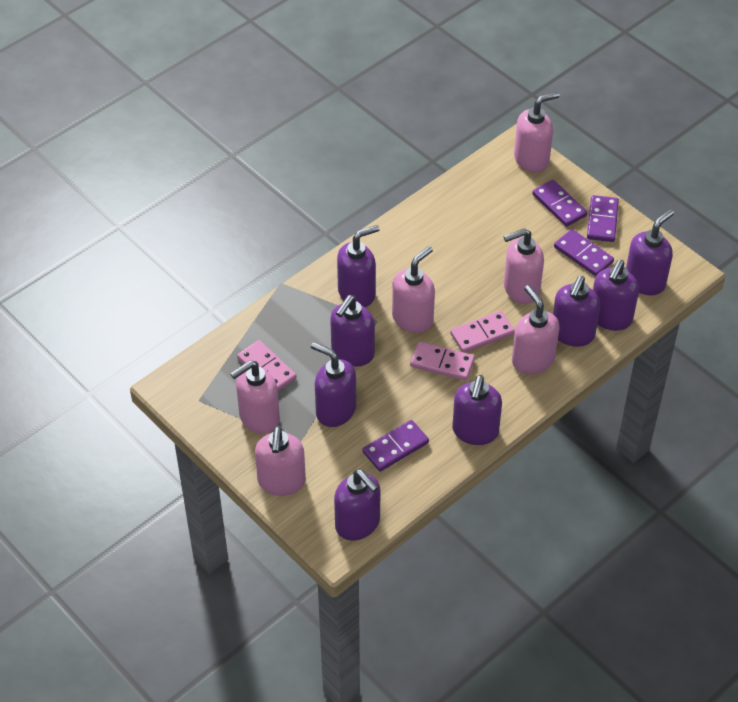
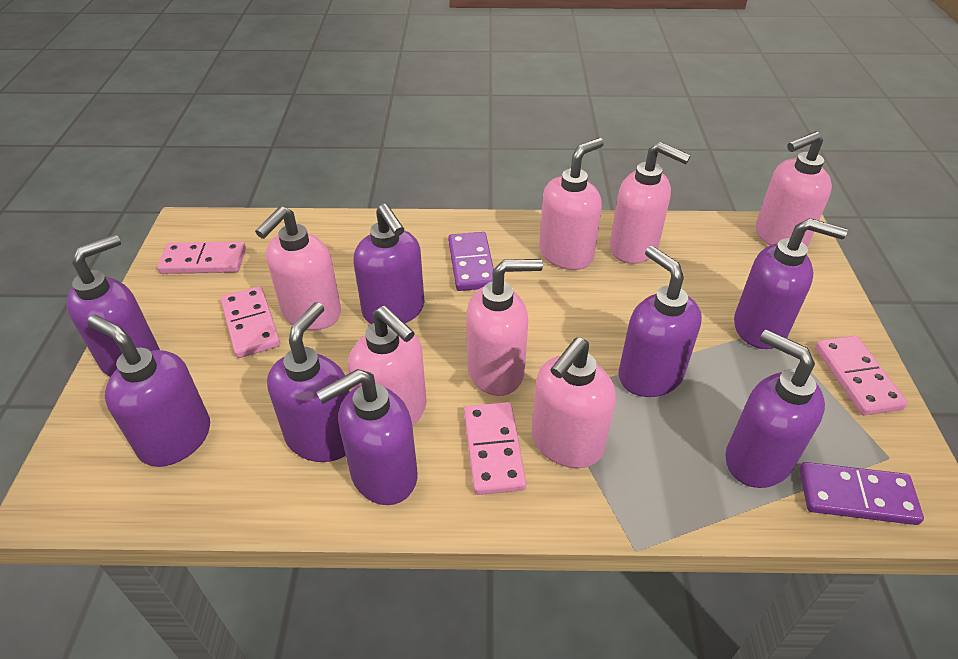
pink domino: 3 -> 4
pink soap dispenser: 6 -> 7
purple domino: 4 -> 2

